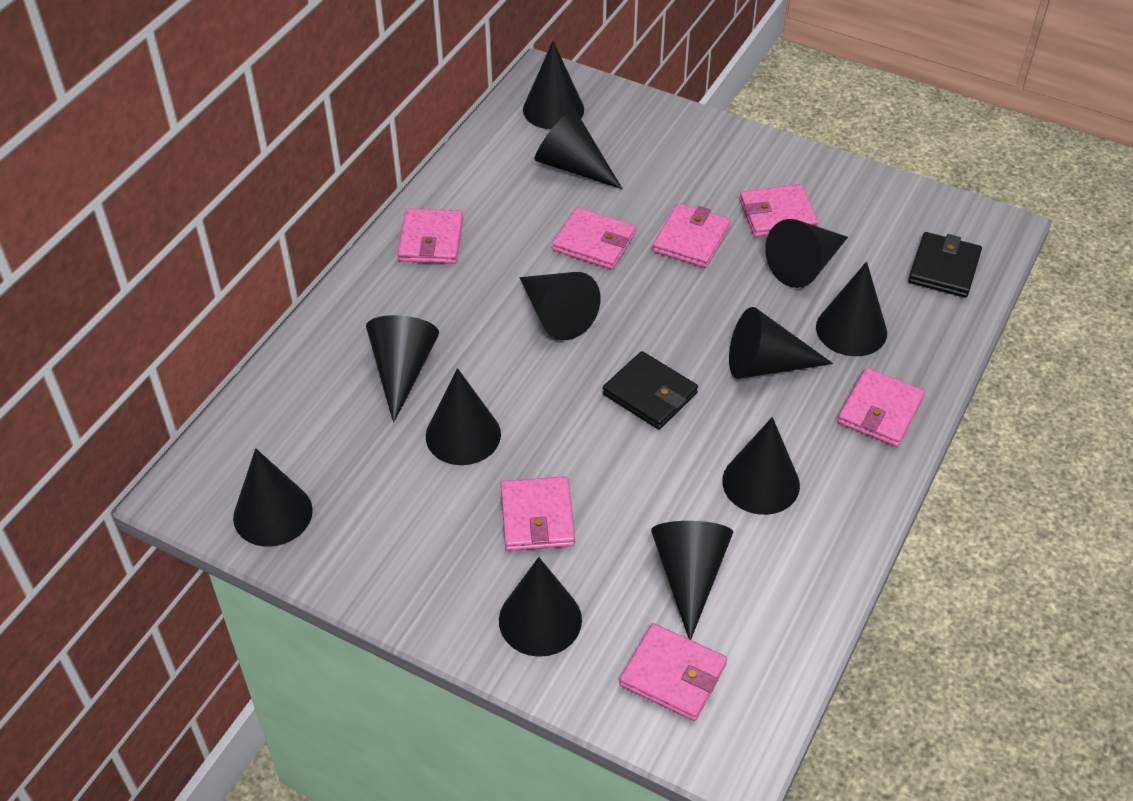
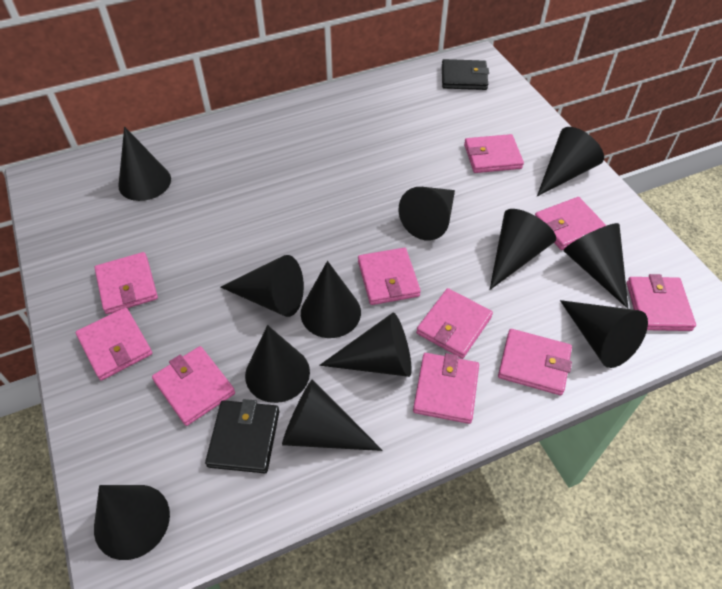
pink wallet: 7 -> 10

